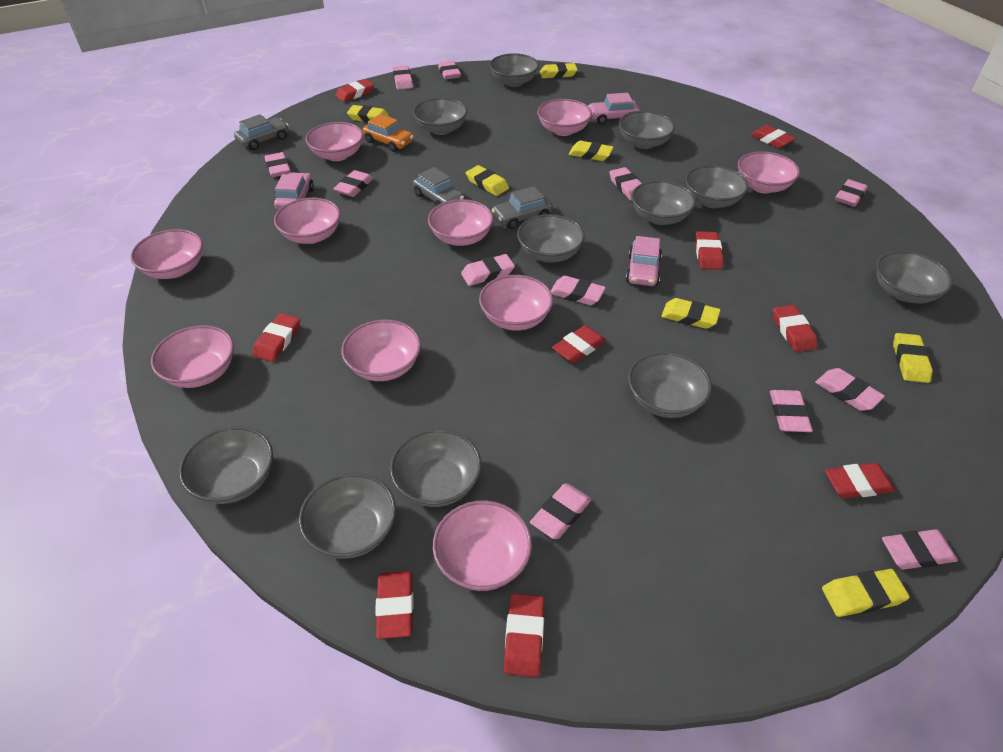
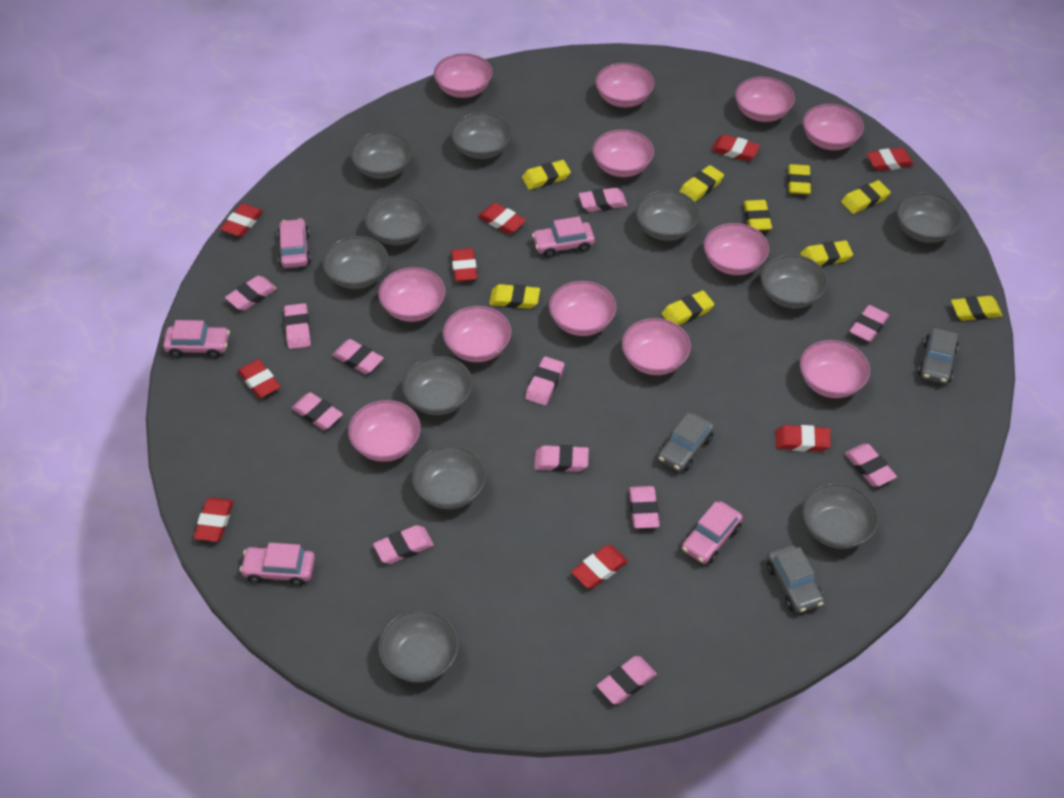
orange car: 1 -> 0
pink bowl: 10 -> 12
pink car: 3 -> 5
yellow eraser: 7 -> 9

